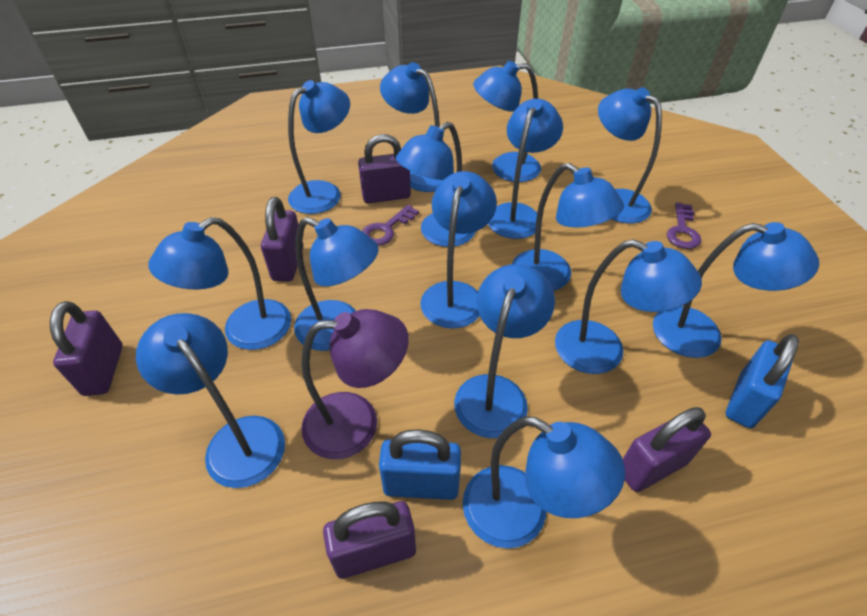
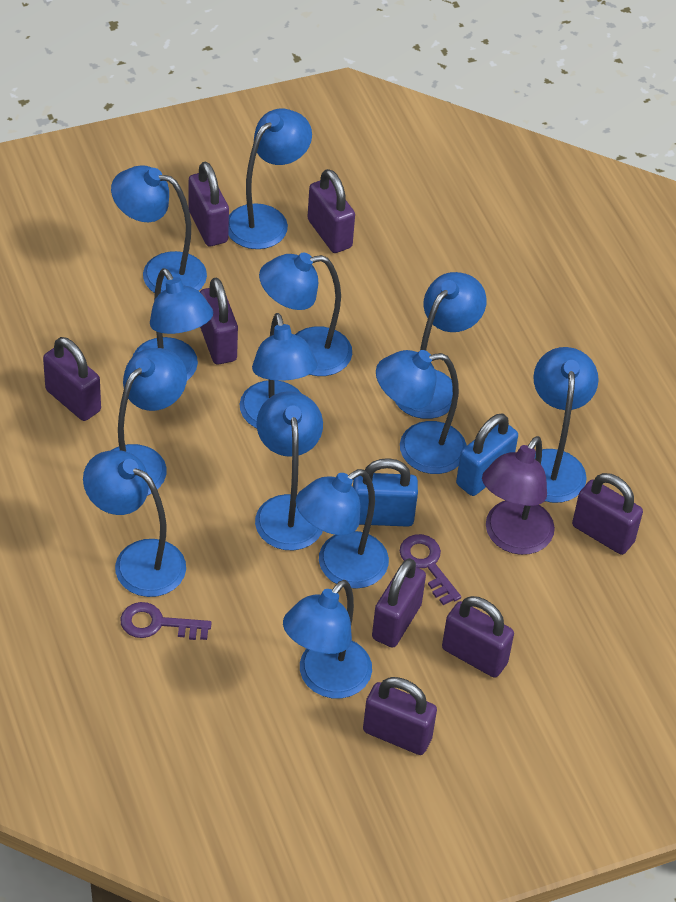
blue lamp: 15 -> 13
purple padlock: 5 -> 8

